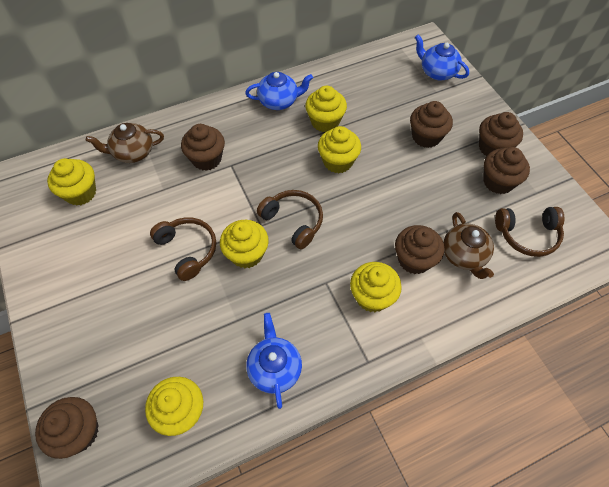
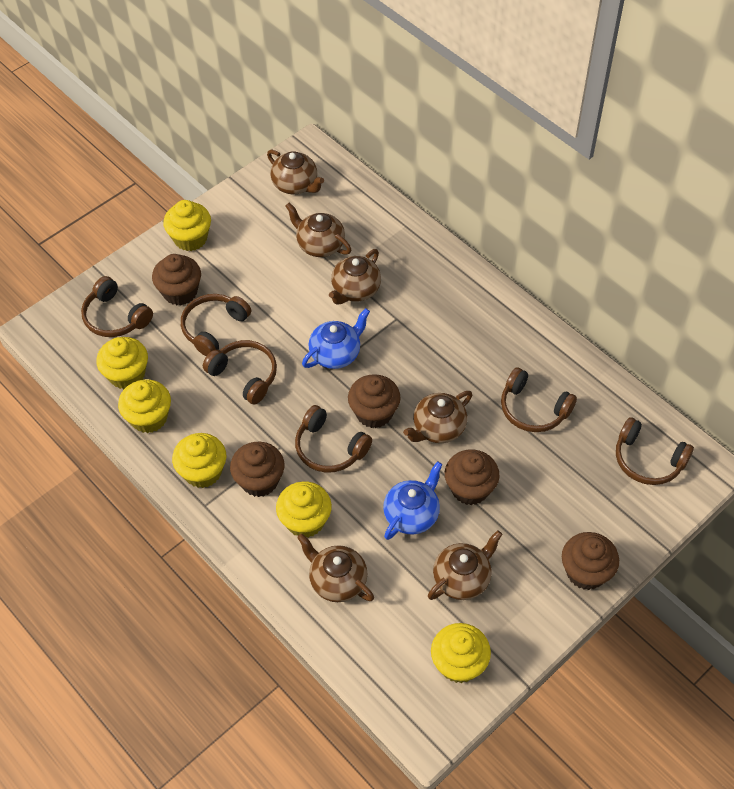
blue teapot: 3 -> 2
brown cupcake: 6 -> 5
brown headphones: 3 -> 6
brown teapot: 2 -> 6

